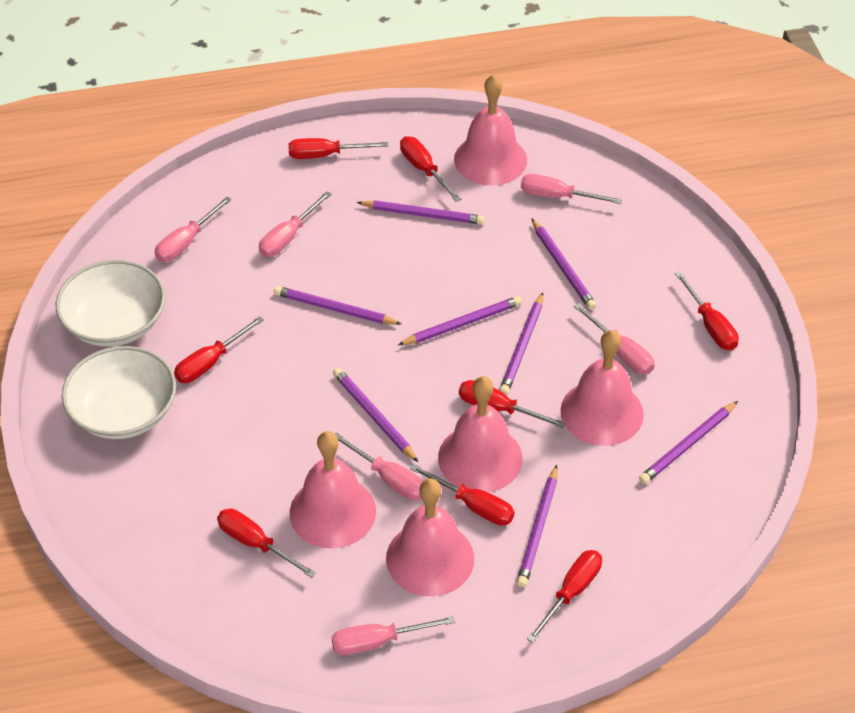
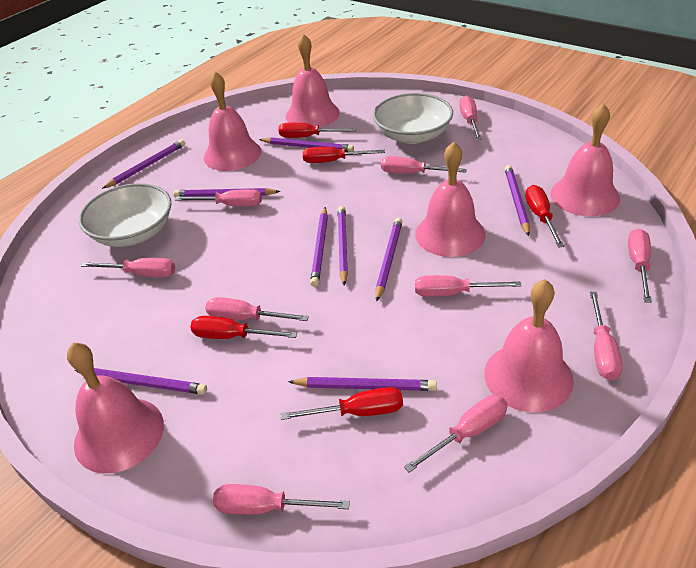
pink bell: 5 -> 6
pink screwdriver: 6 -> 10
purple pencil: 8 -> 9
red screwdriver: 8 -> 5

